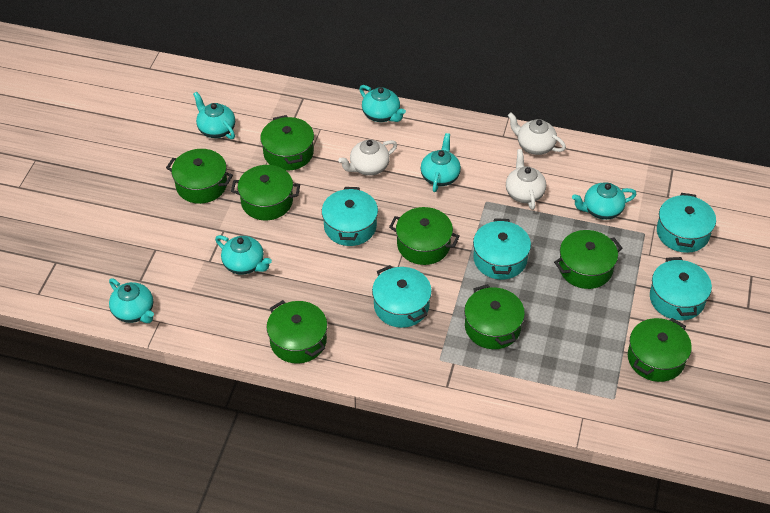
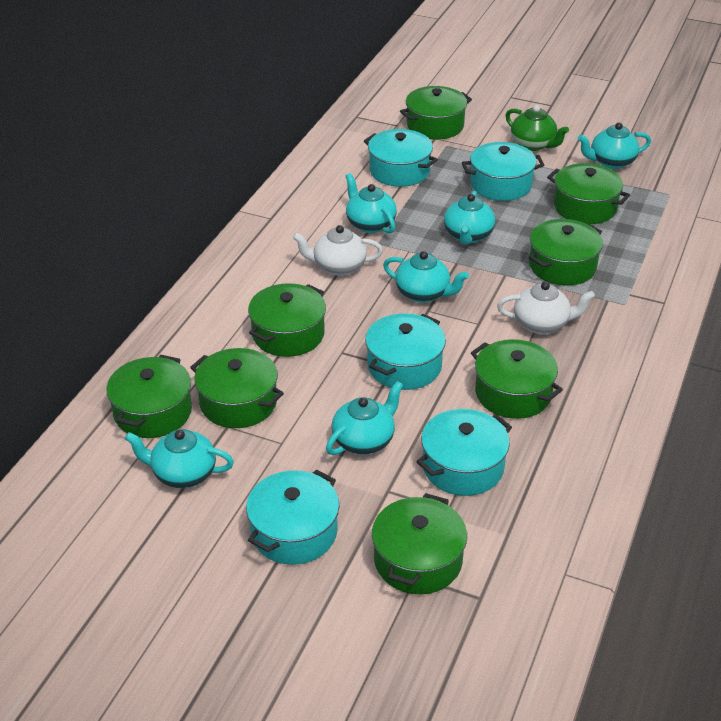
green teapot: 0 -> 1
white teapot: 3 -> 2

